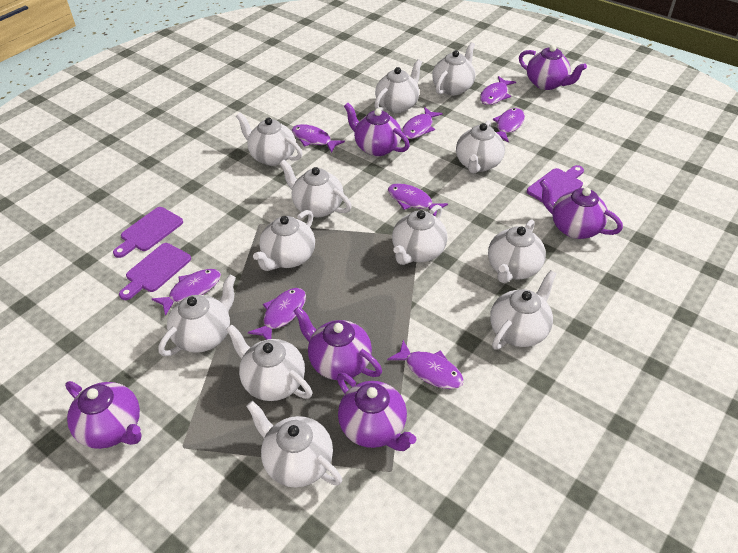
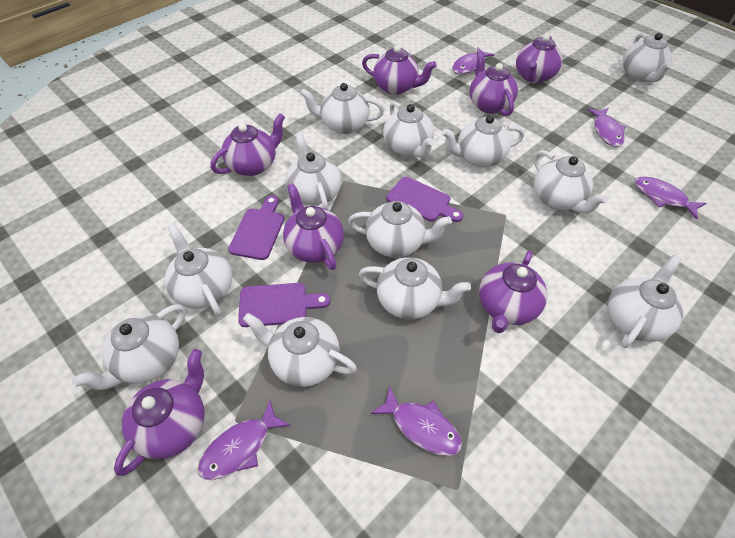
purple fish: 8 -> 5
purple teapot: 6 -> 7

